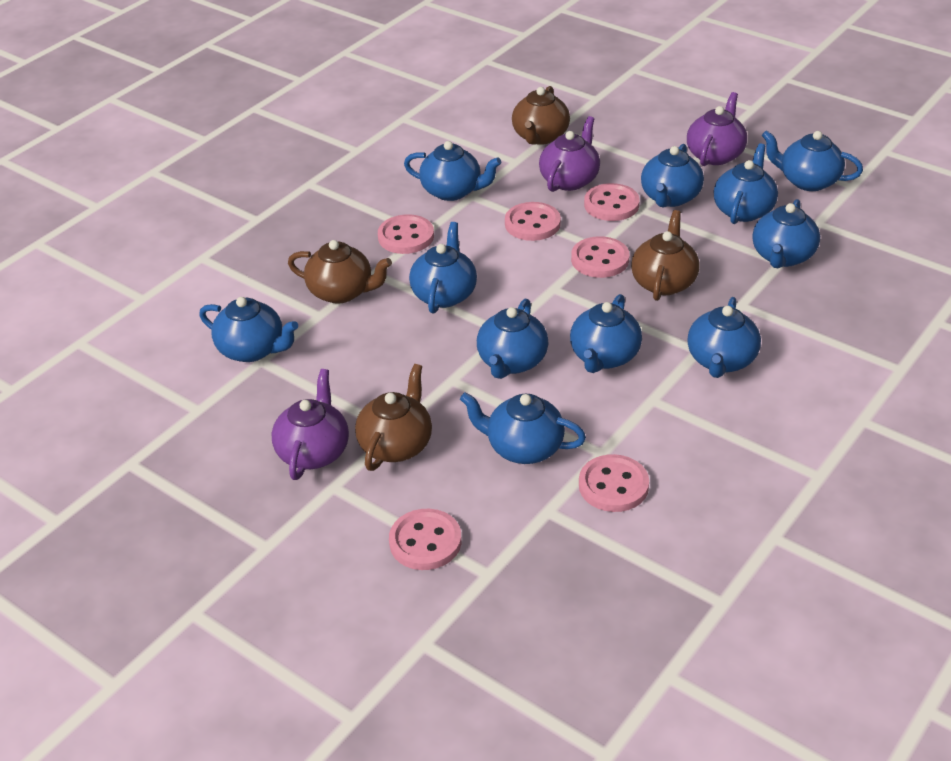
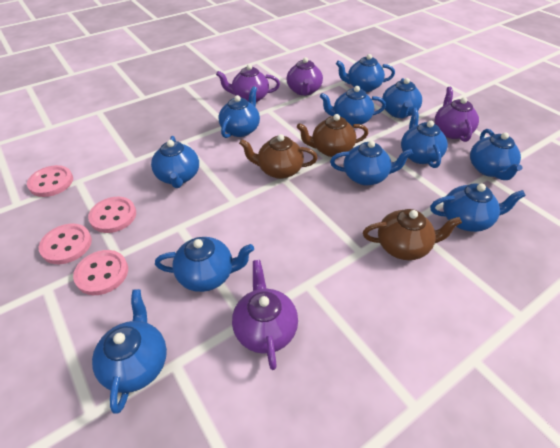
brown teapot: 4 -> 3
pink button: 6 -> 4
purple teapot: 3 -> 4

